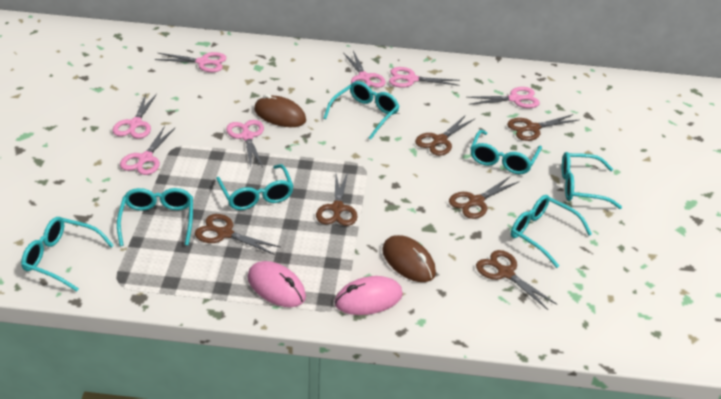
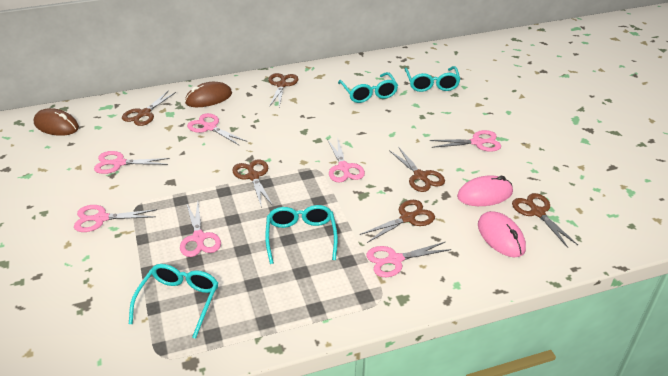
turquoise glasses: 7 -> 4

